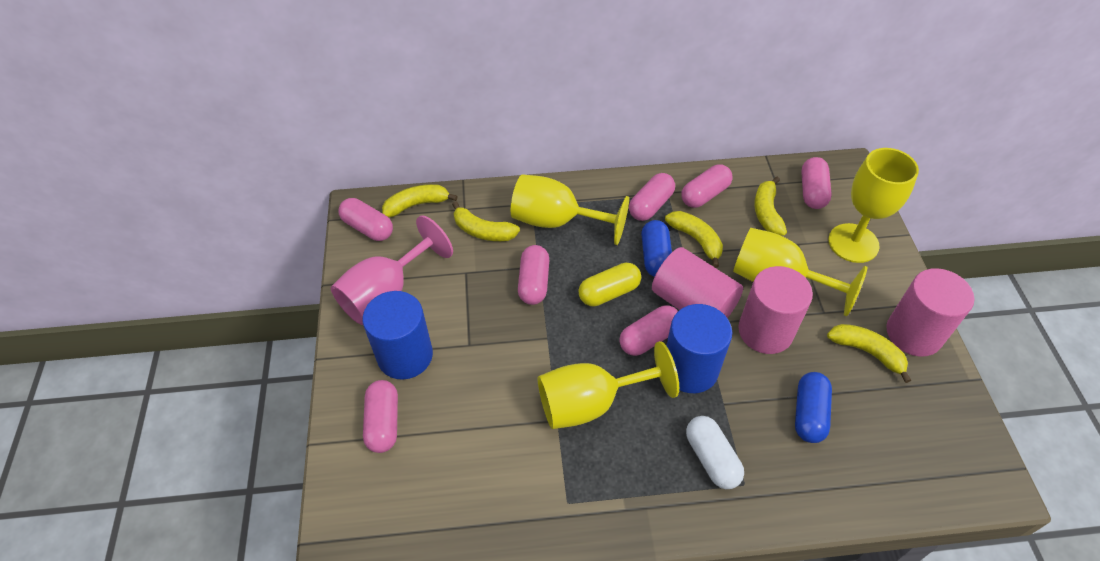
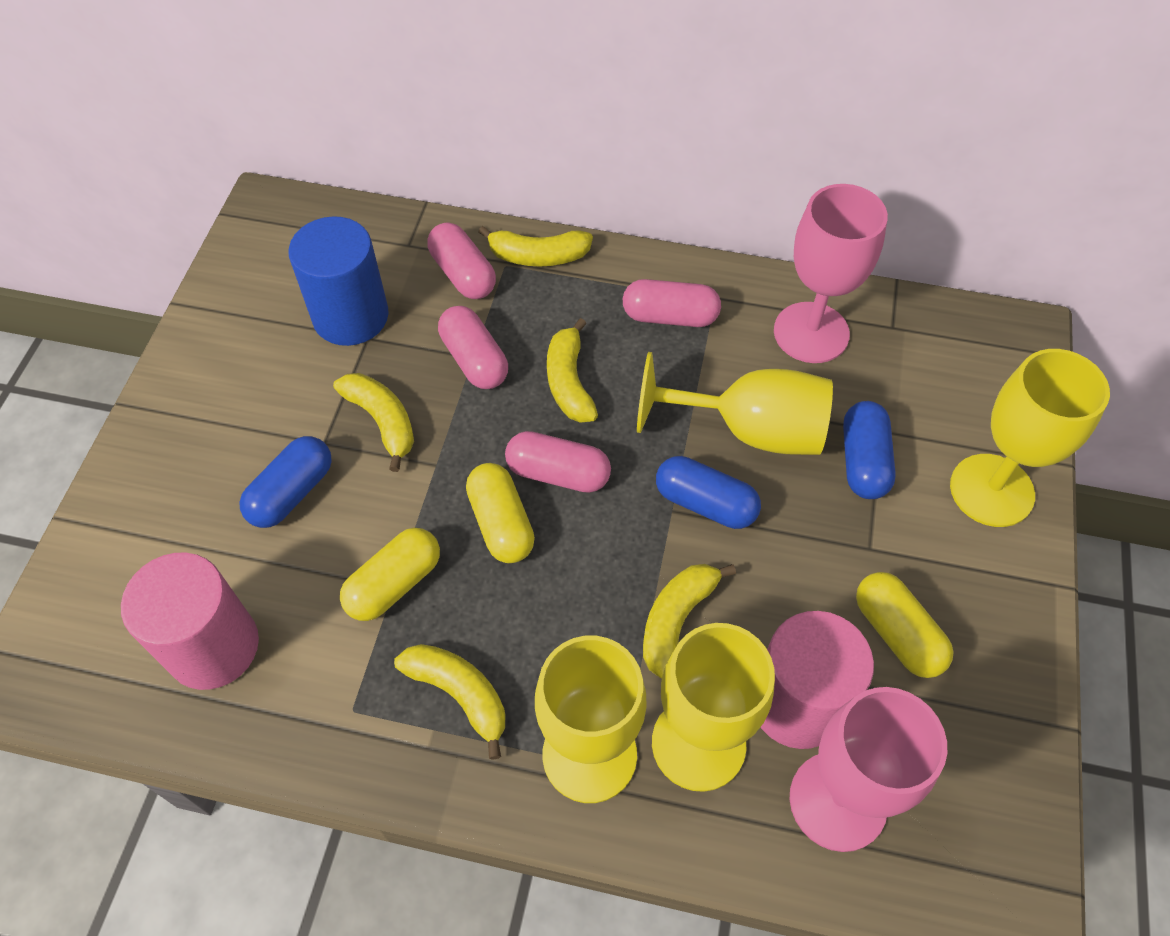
blue capsule: 2 -> 3
blue cylinder: 2 -> 1
pink capsule: 7 -> 4
pink cylinder: 3 -> 2
pink goblet: 1 -> 2
white capsule: 1 -> 0
yellow capsule: 1 -> 3

